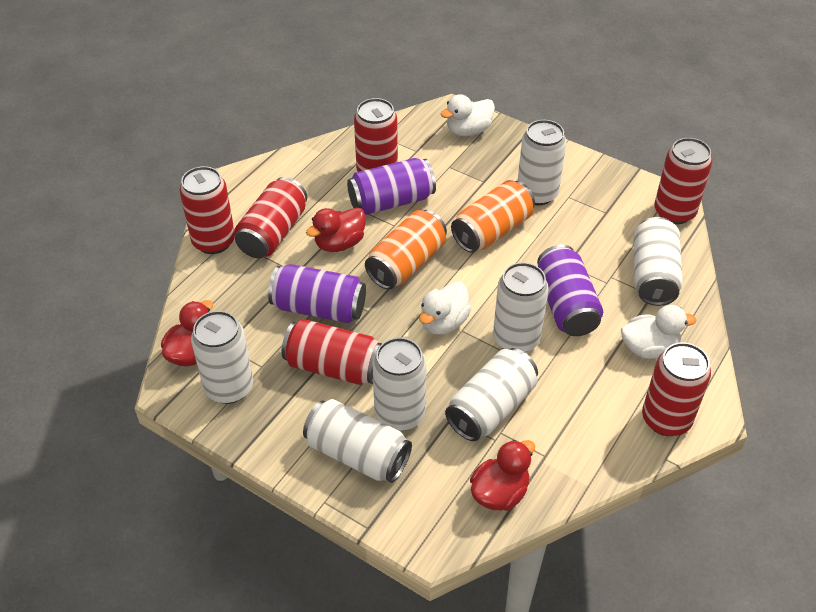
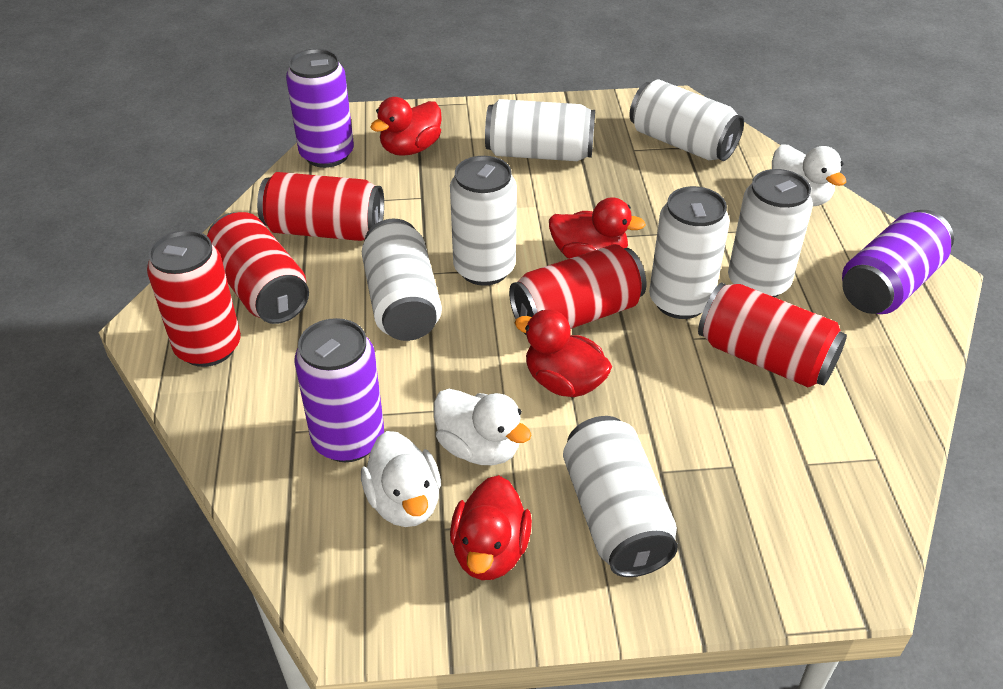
orange can: 2 -> 0
red can: 6 -> 5
red duck: 3 -> 4

